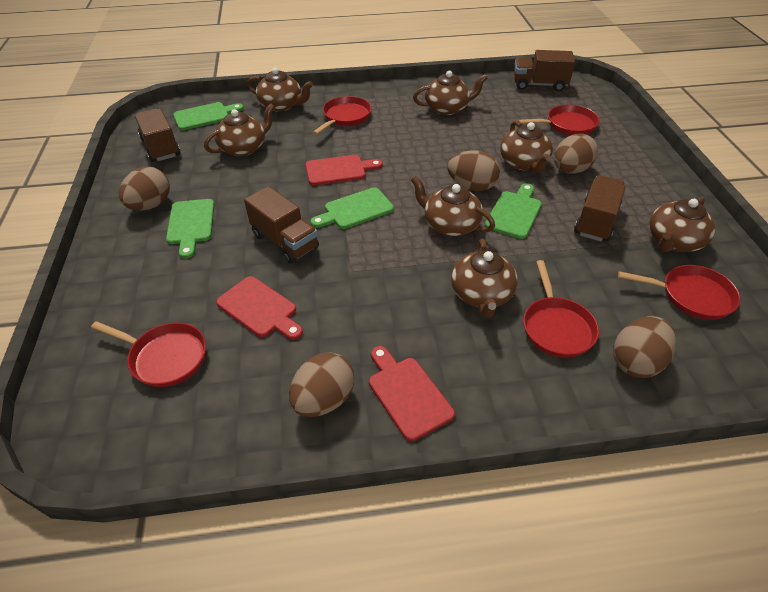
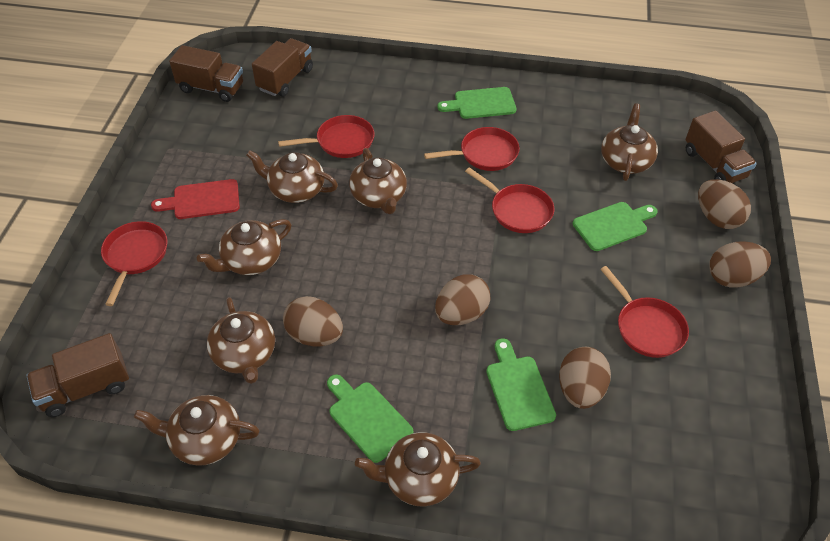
red cutting board: 3 -> 1

